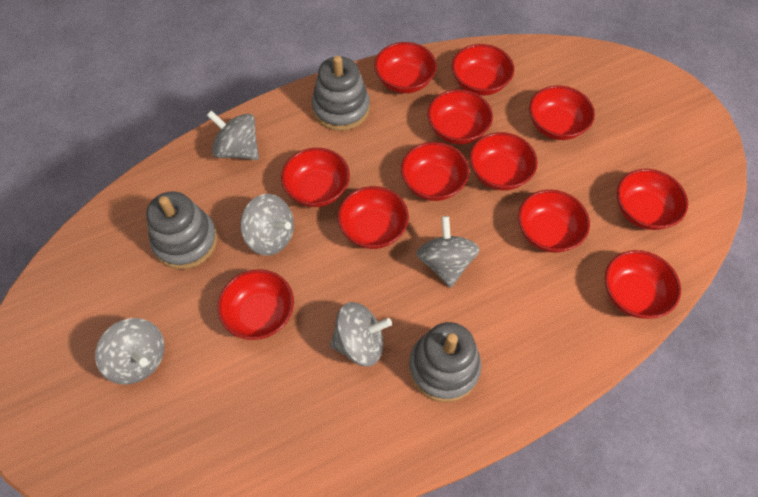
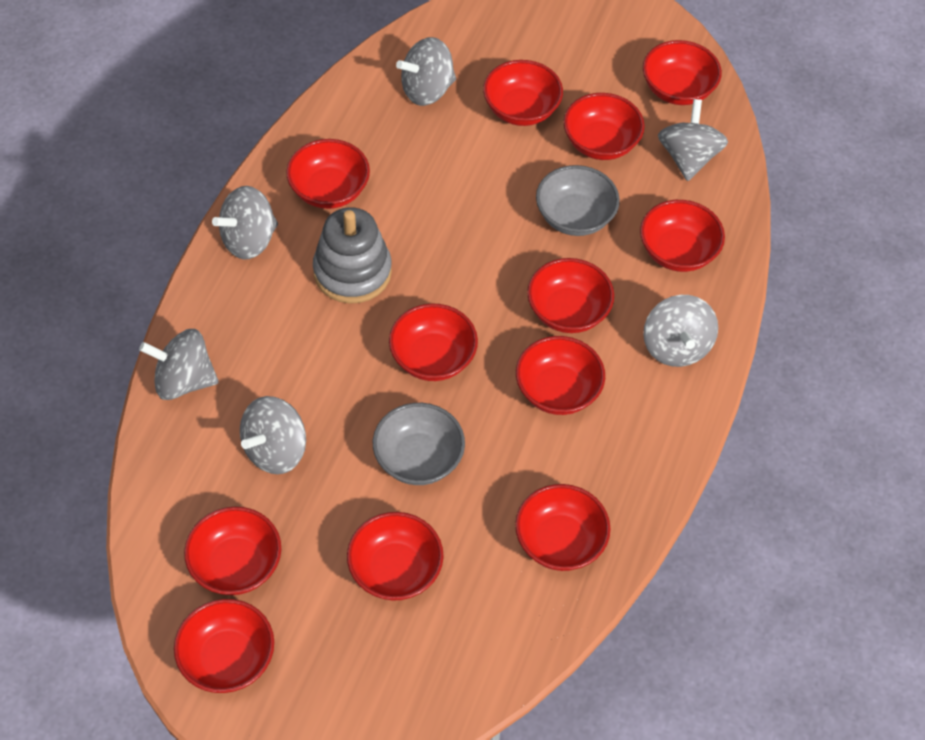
grey bowl: 0 -> 2
grey spinning top: 5 -> 6
grey stacking toy: 3 -> 1

